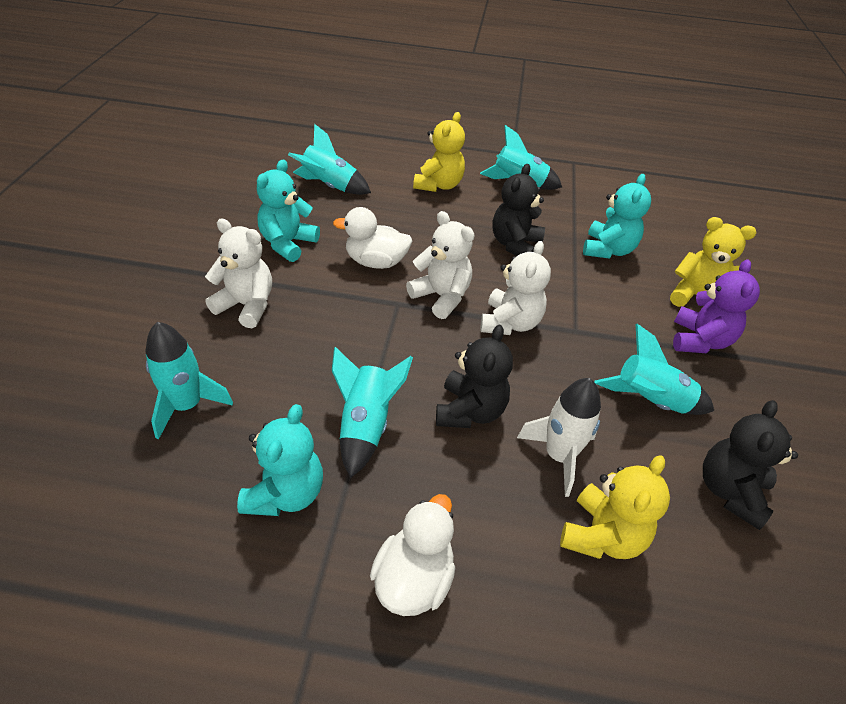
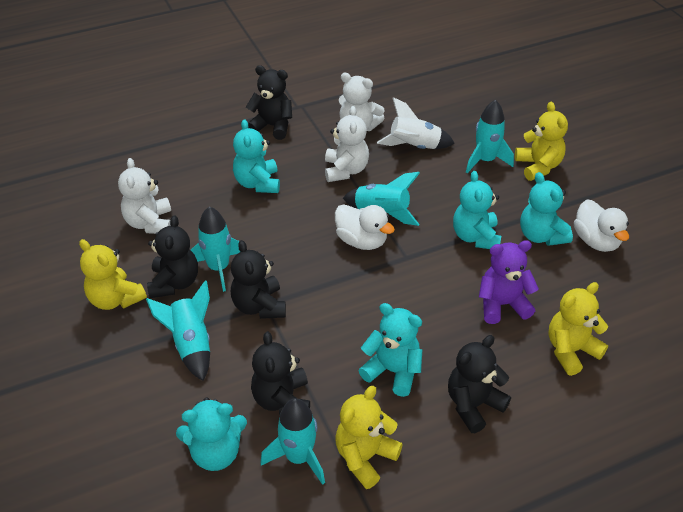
black teddy bear: 3 -> 5
turquoise teddy bear: 3 -> 5
yellow teddy bear: 3 -> 4

